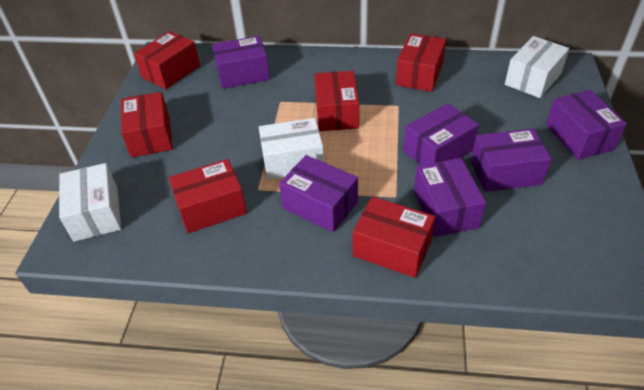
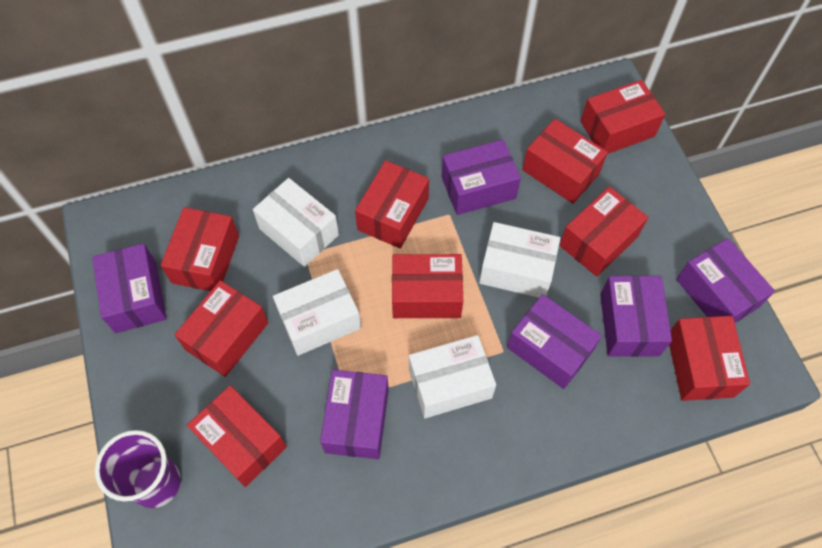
purple cup: 0 -> 1
red box: 6 -> 9
white box: 3 -> 4

